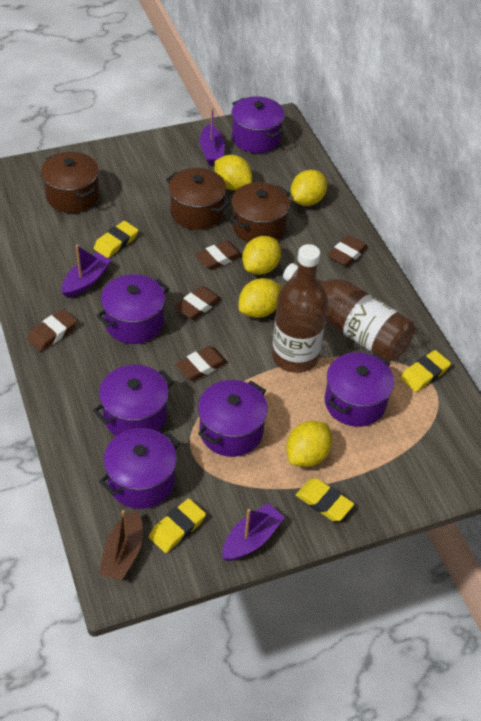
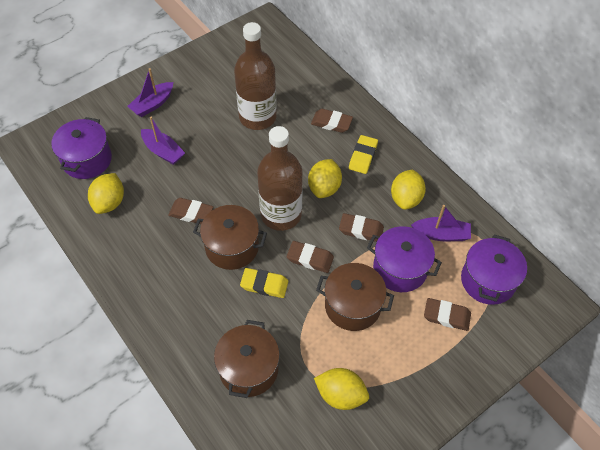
brown boat: 1 -> 0
purple pot: 6 -> 3
yellow eraser: 4 -> 2
yellow lemon: 5 -> 4

